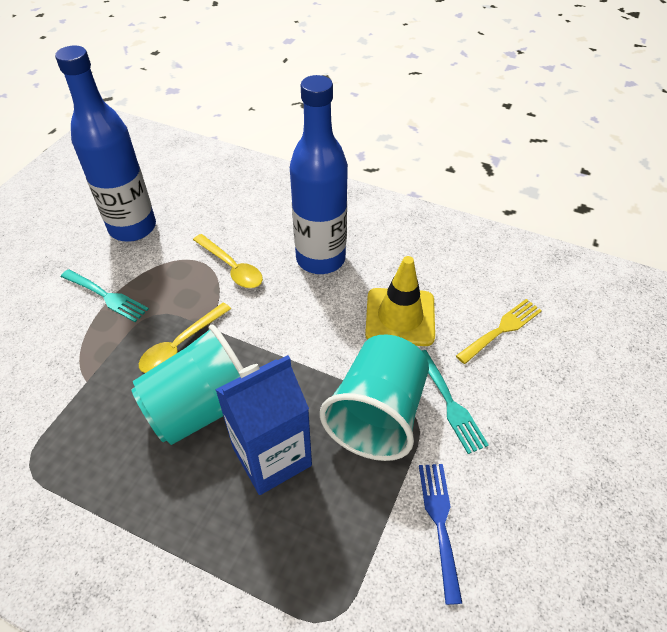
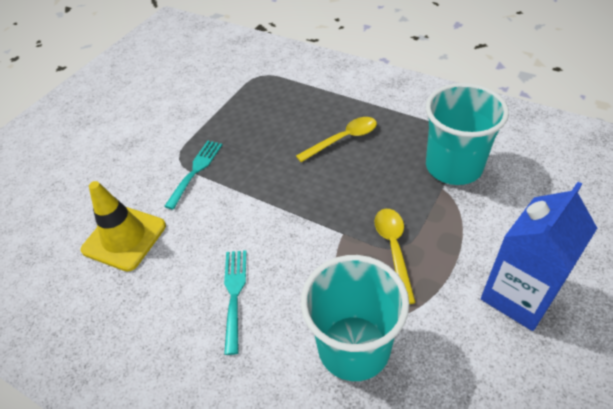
blue bottle: 2 -> 0
blue fork: 1 -> 0
yellow fork: 1 -> 0

